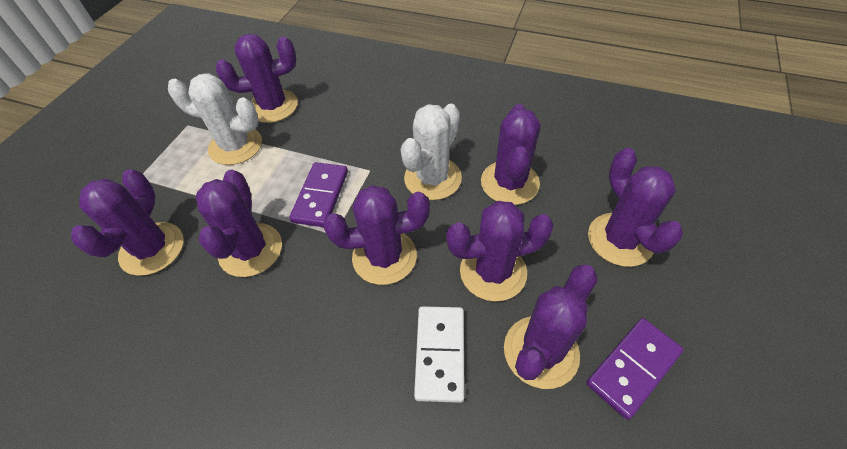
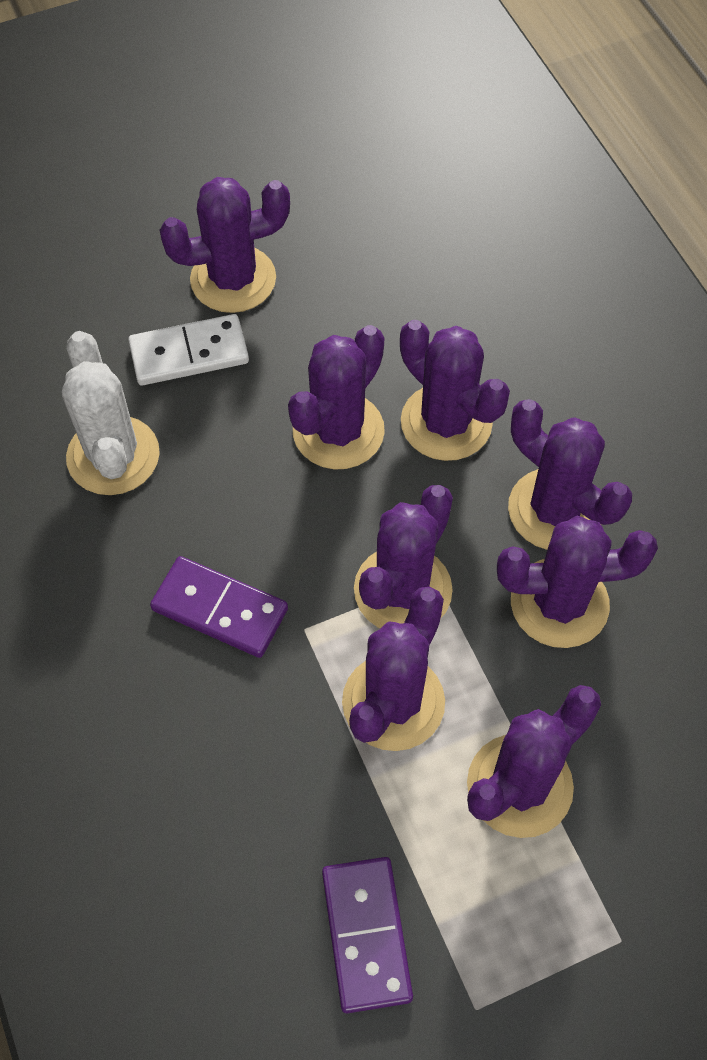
white cactus: 2 -> 1

